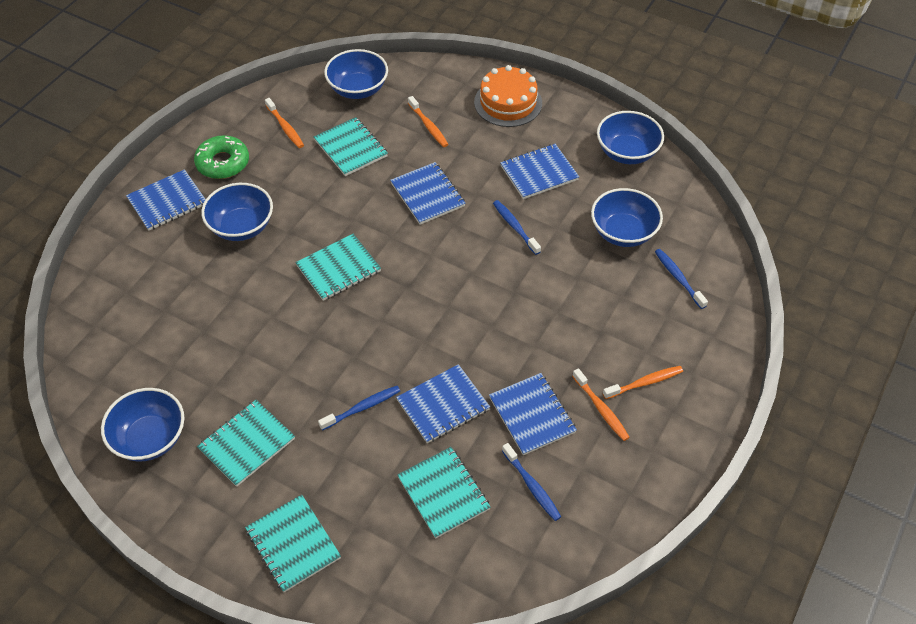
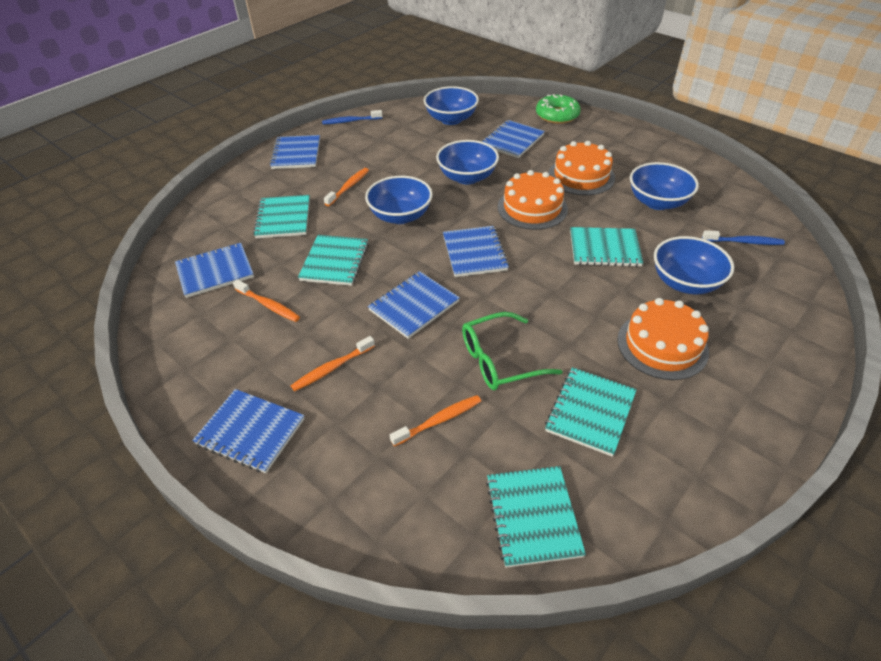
blue notebook: 5 -> 6
blue toothbrush: 4 -> 2
green glasses: 0 -> 1
orange cake: 1 -> 3

